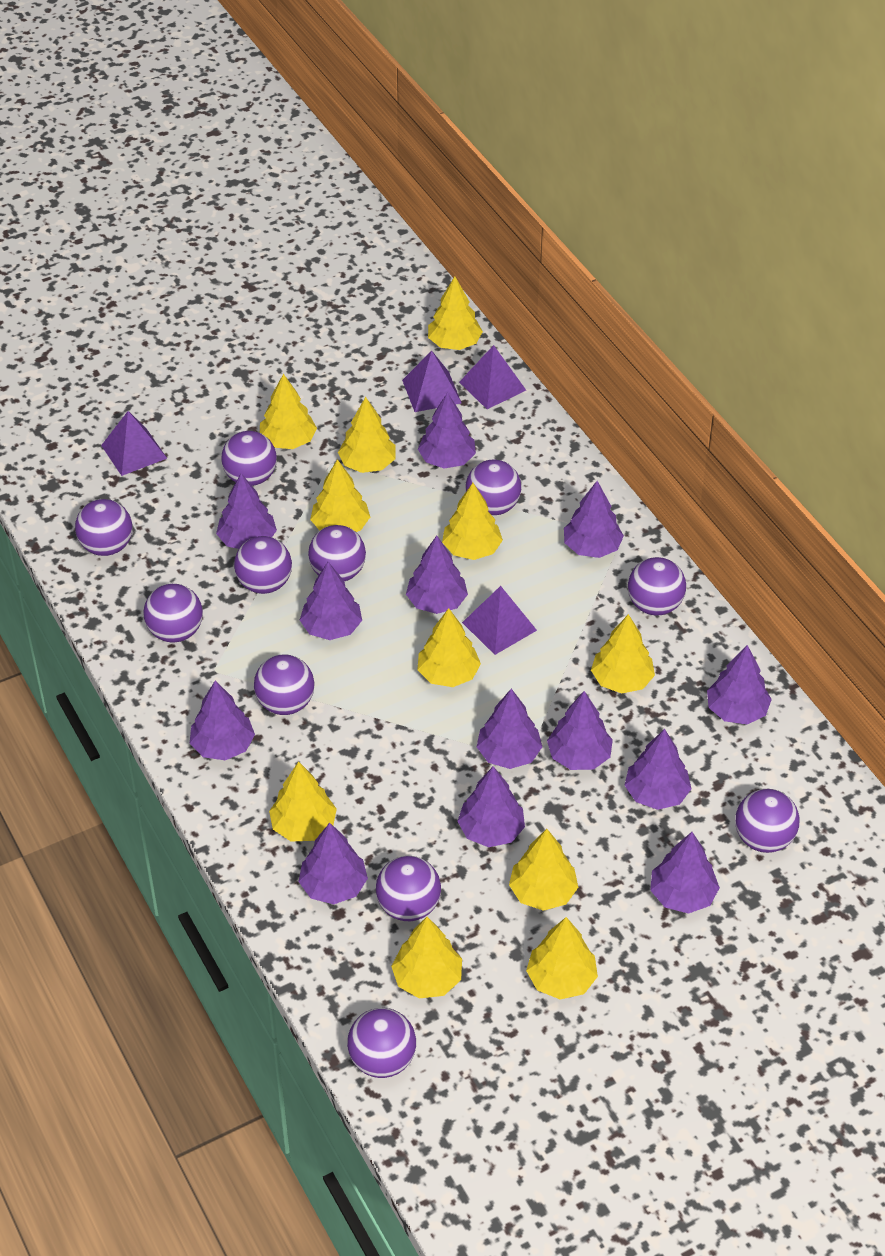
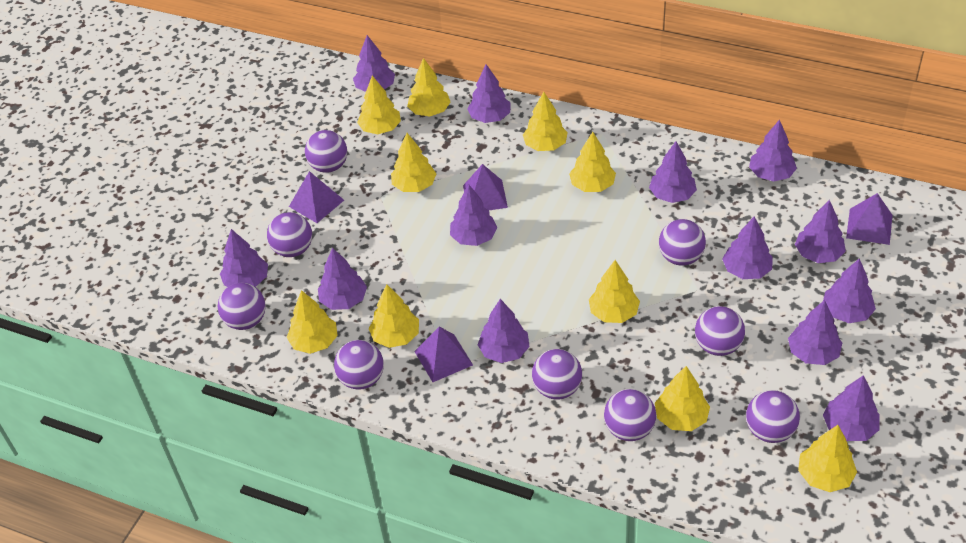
purple ball: 11 -> 9
yellow tree: 11 -> 10

